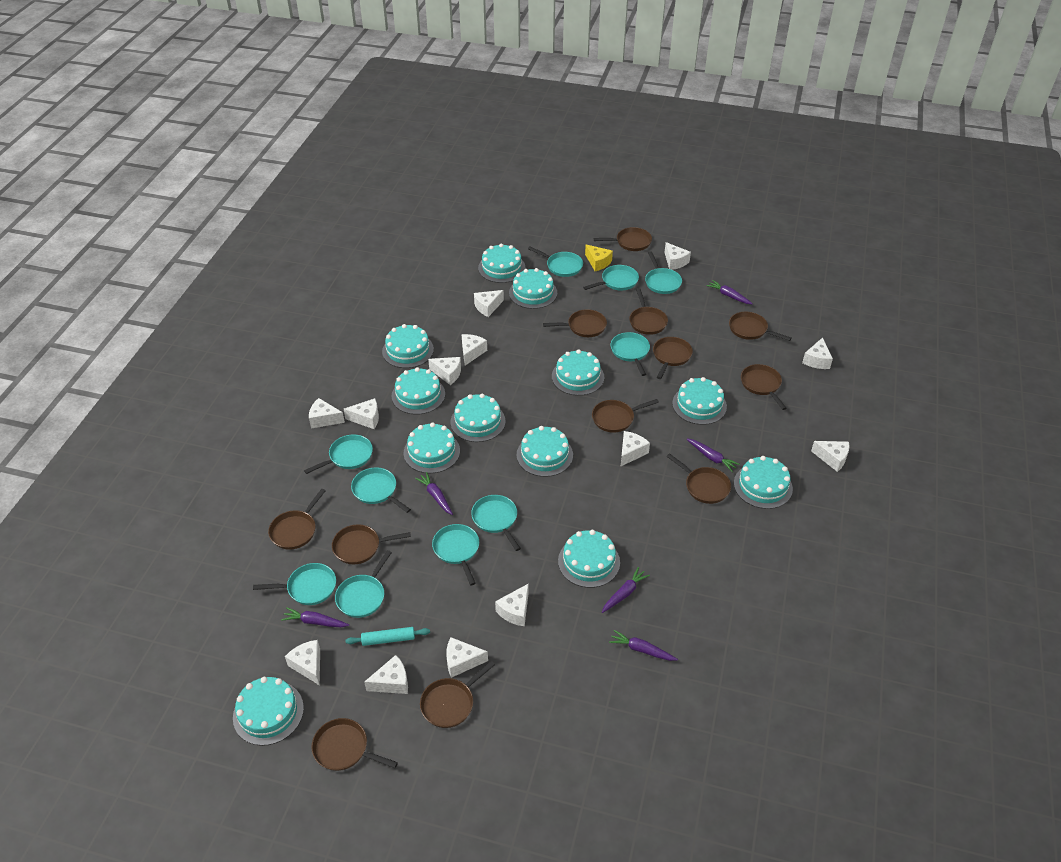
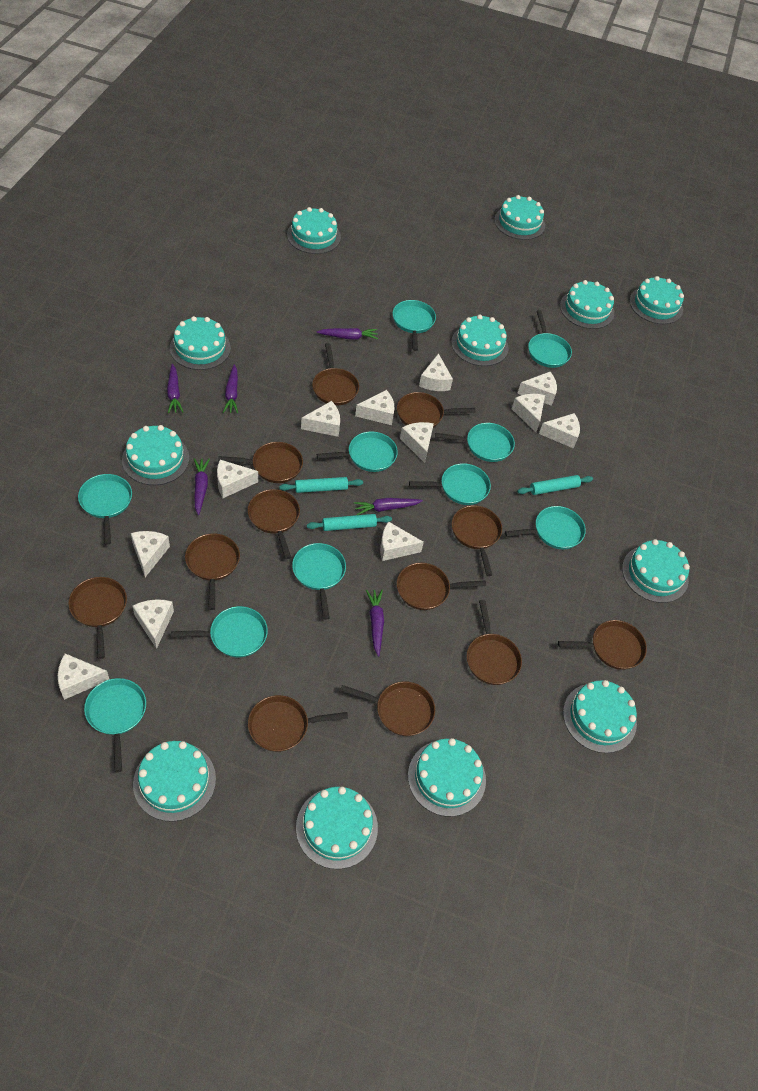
turquoise rolling pin: 1 -> 3
white cheese: 13 -> 12
yellow cheese: 1 -> 0

